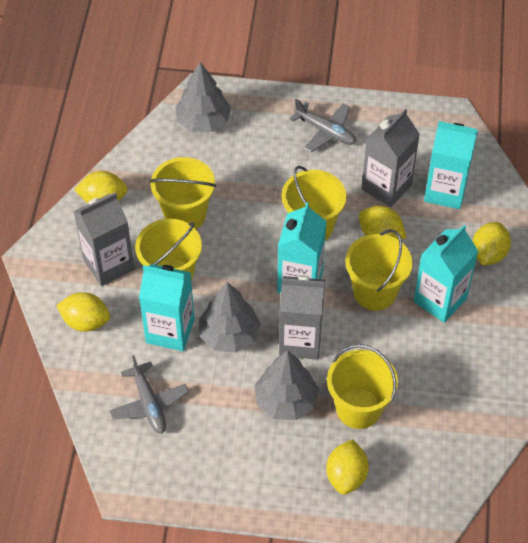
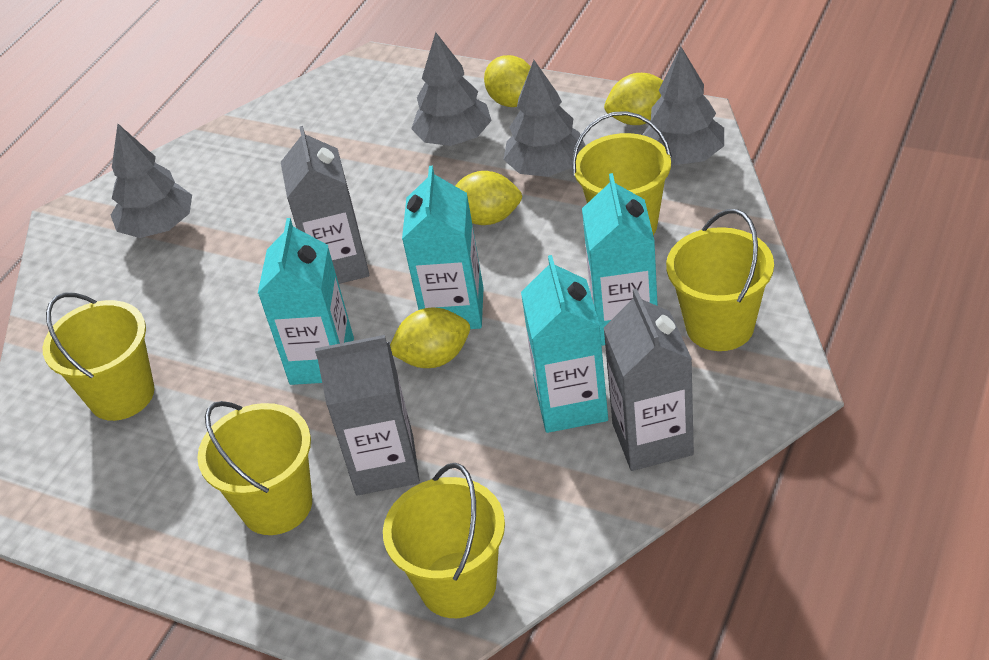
grey plane: 2 -> 0
grey tree: 3 -> 4
yellow lemon: 5 -> 4

